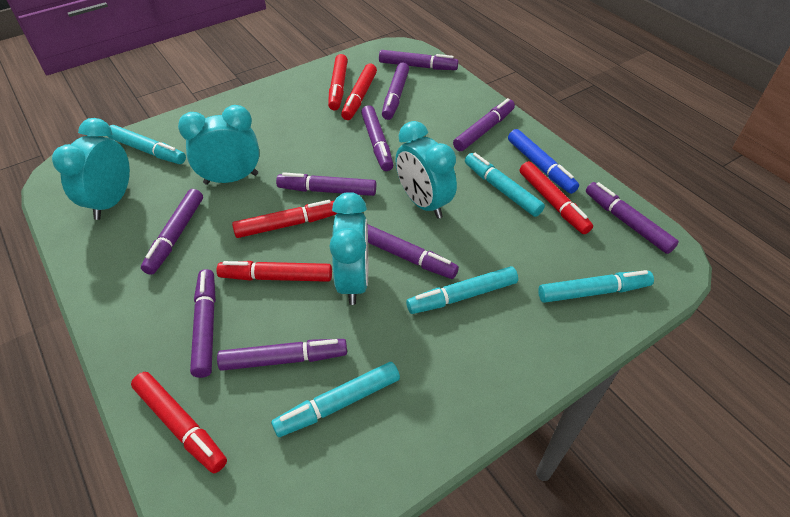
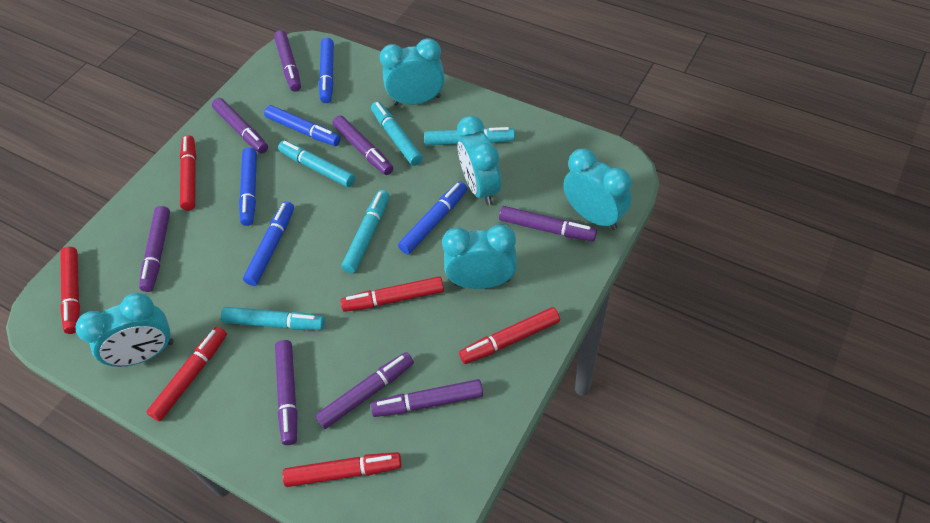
blue marker: 1 -> 5
purple marker: 10 -> 8
turquoise clock: 4 -> 5

